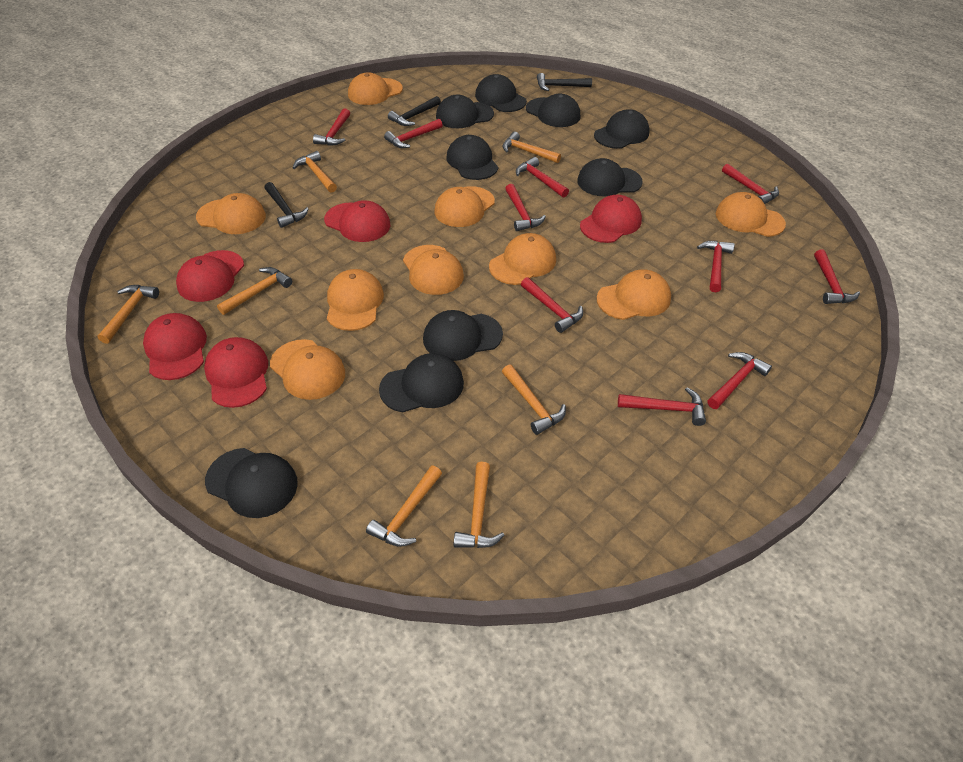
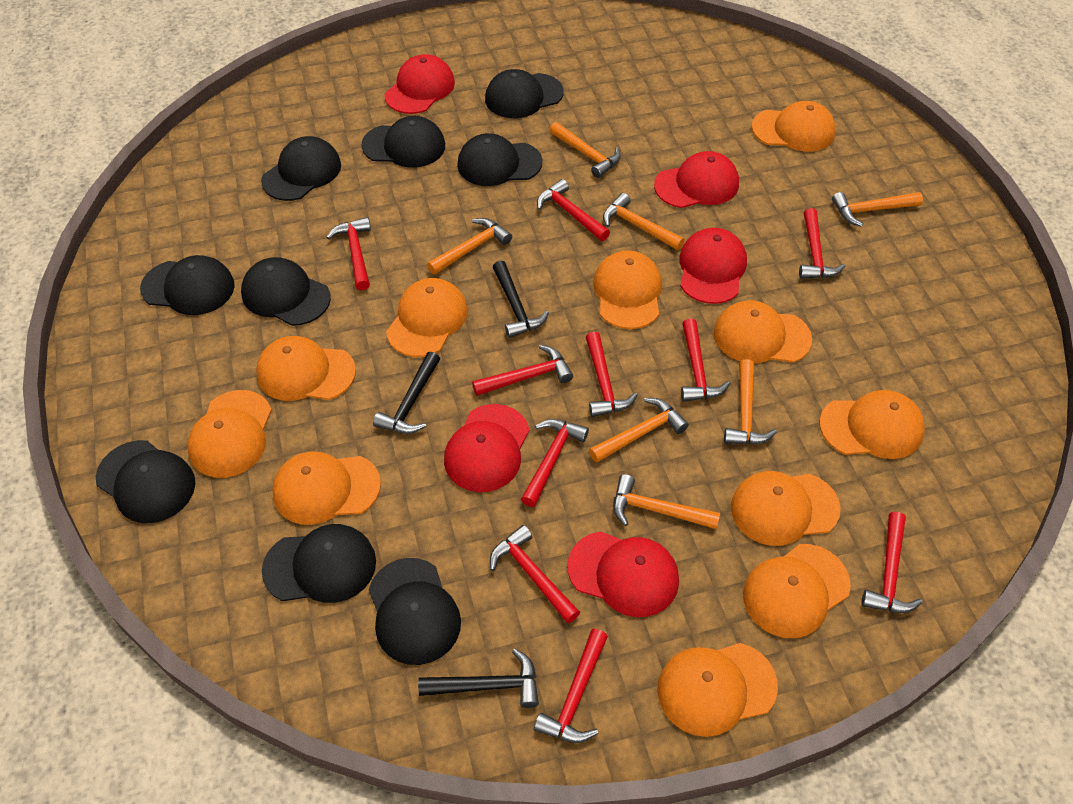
orange cap: 9 -> 11

